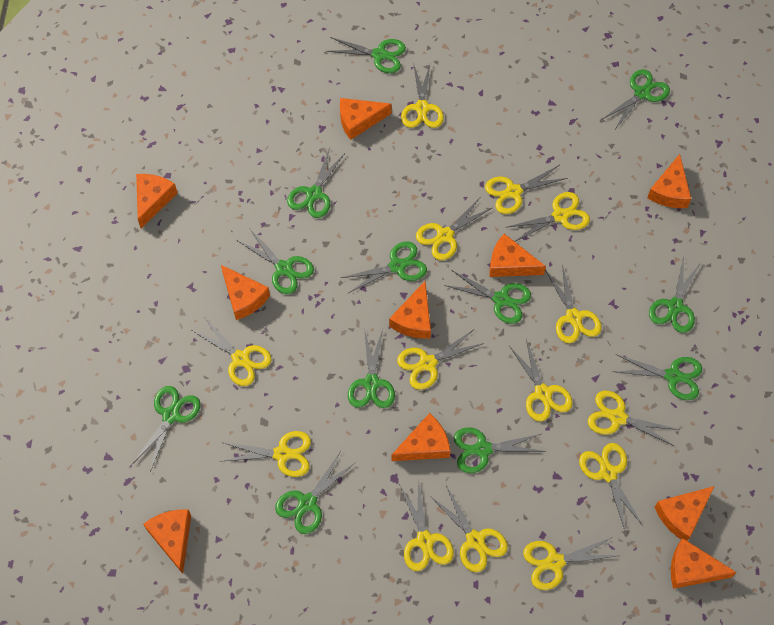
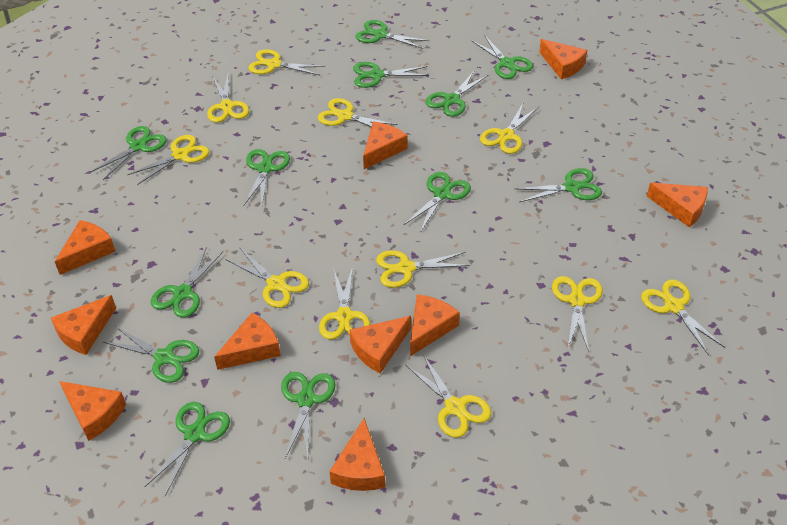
yellow scissors: 14 -> 11

